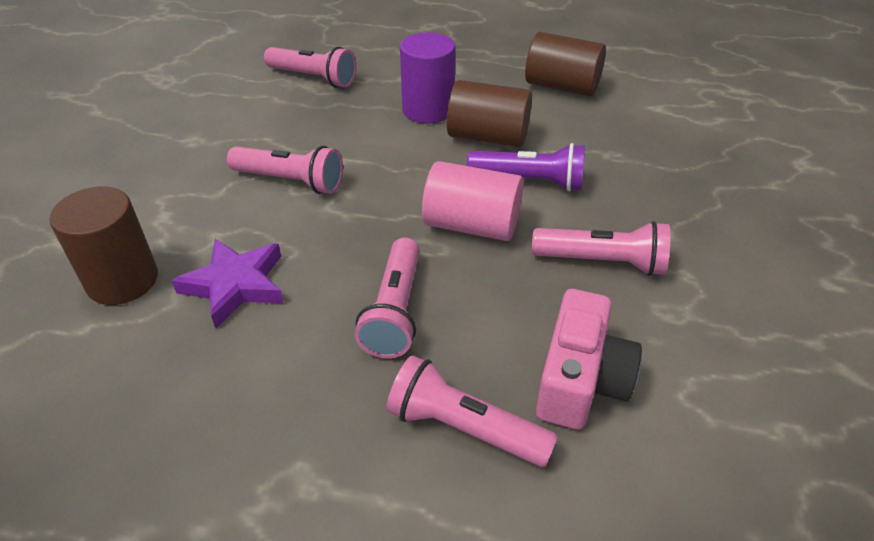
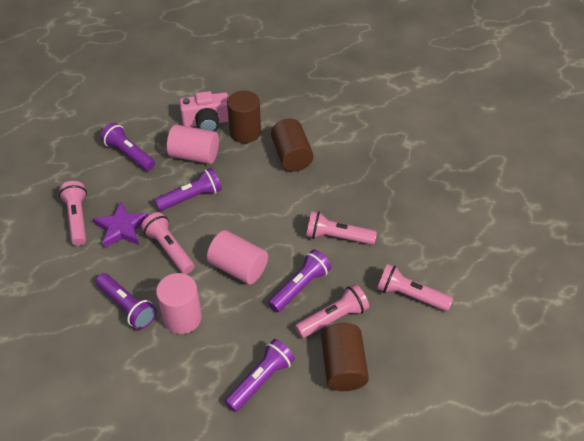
pink cylinder: 1 -> 3
purple cylinder: 1 -> 0
purple flashlight: 1 -> 5

